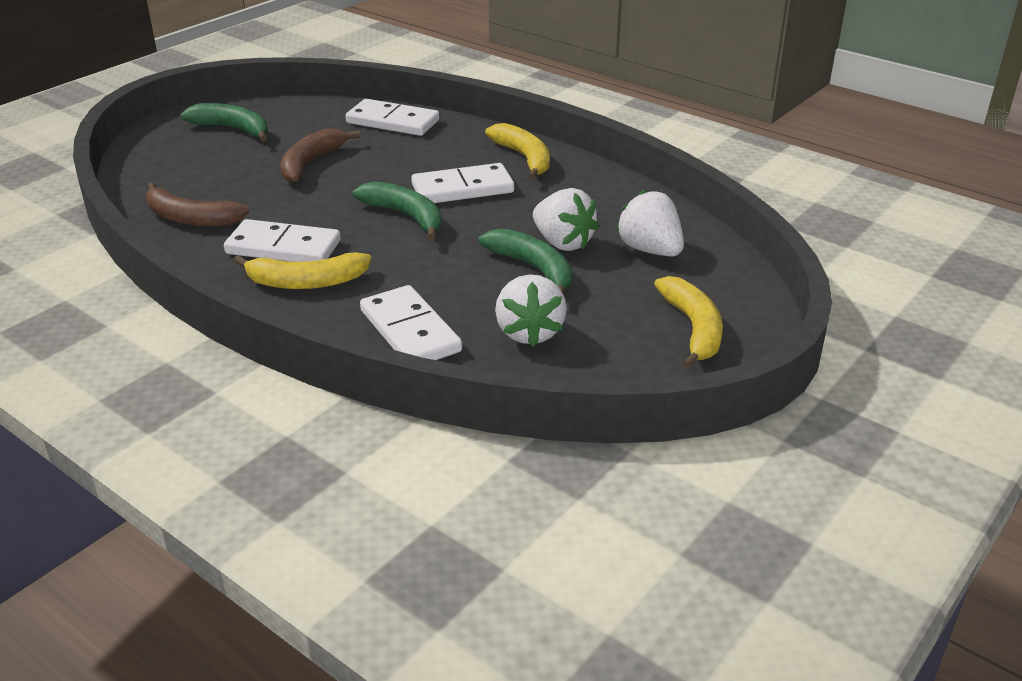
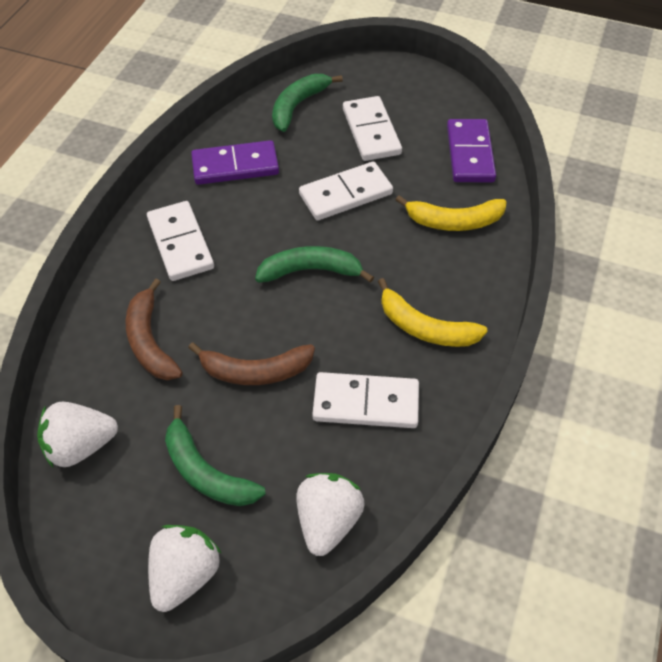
purple domino: 0 -> 2
yellow banana: 3 -> 2

